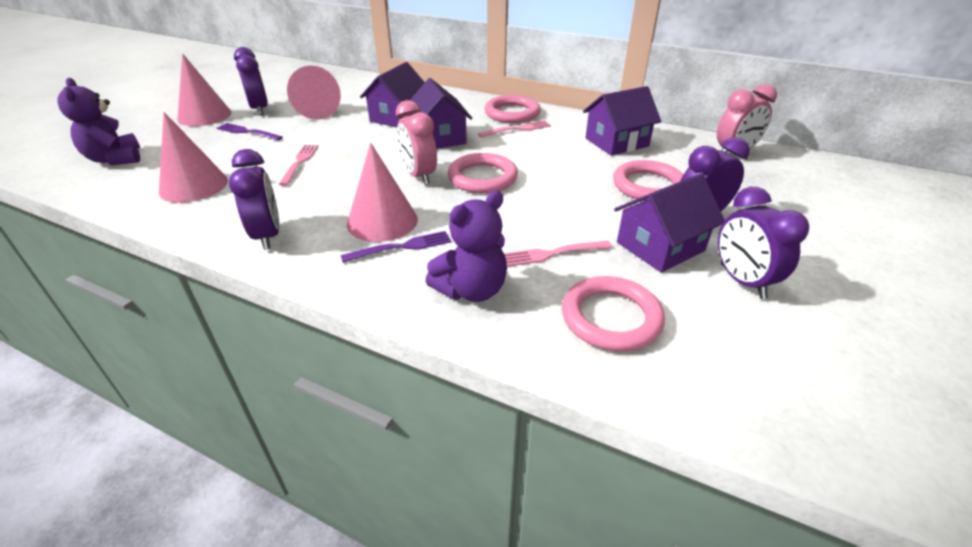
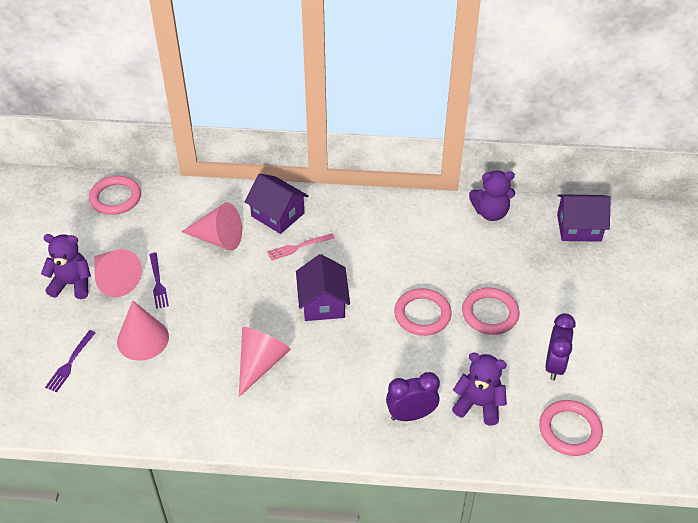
pink clock: 2 -> 0
pink fork: 3 -> 1
purple clock: 4 -> 2
purple house: 4 -> 3
purple teddy bear: 2 -> 3

